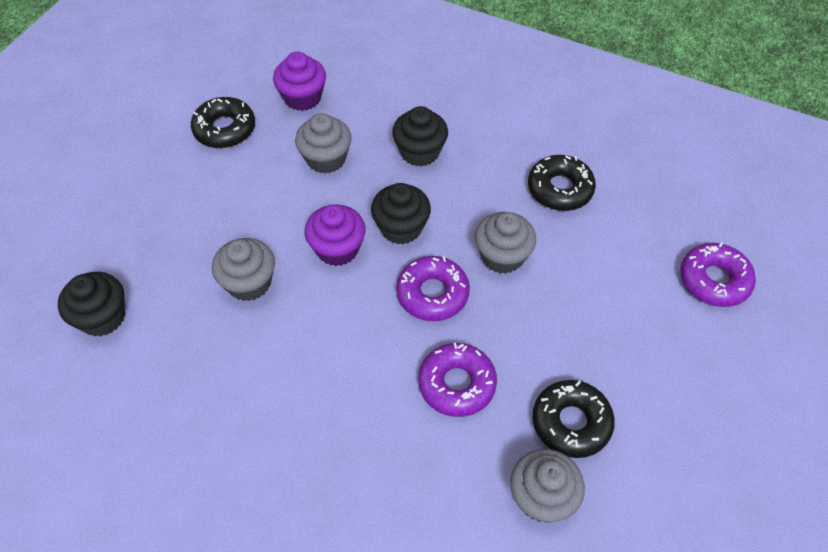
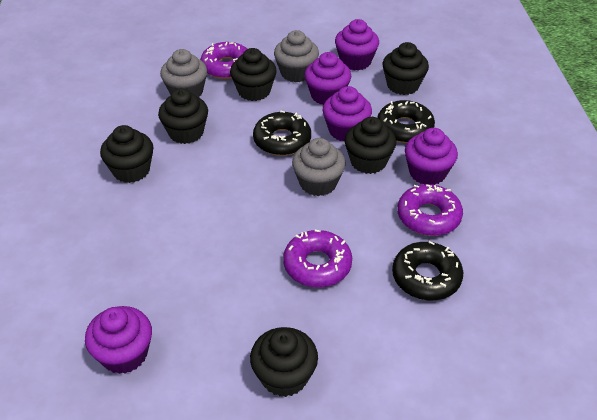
black cupcake: 3 -> 6
grey cupcake: 4 -> 3
purple cupcake: 2 -> 5

